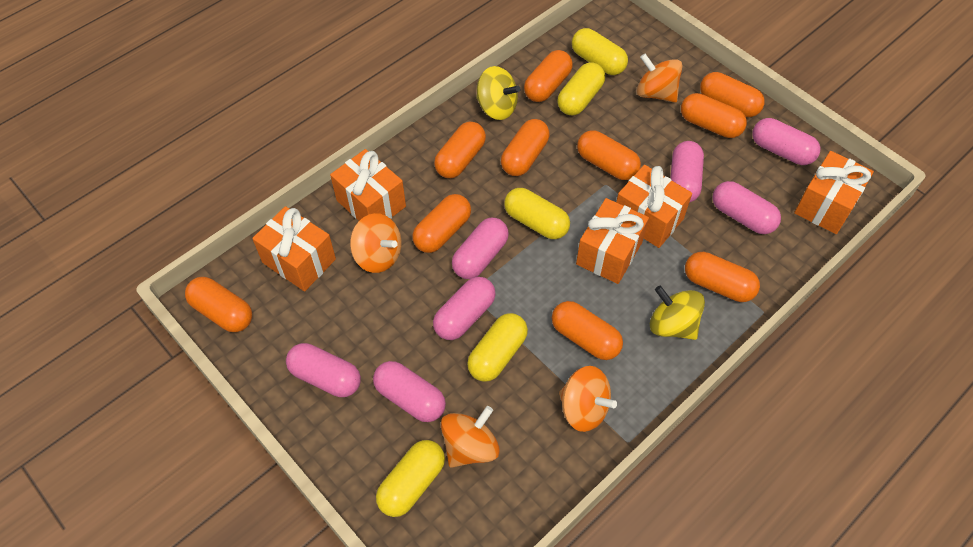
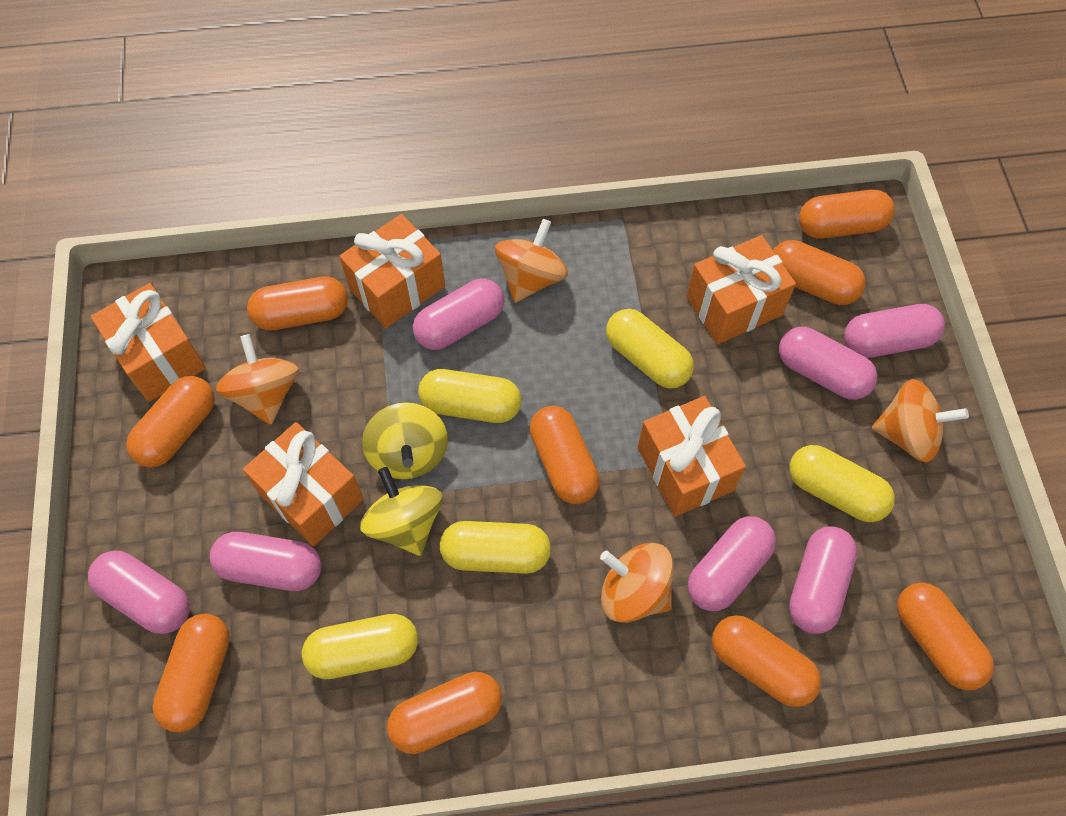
orange capsule: 10 -> 9

